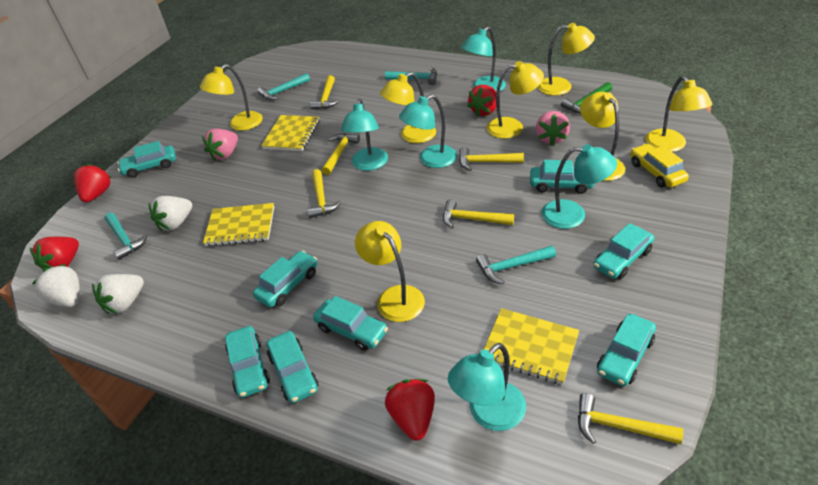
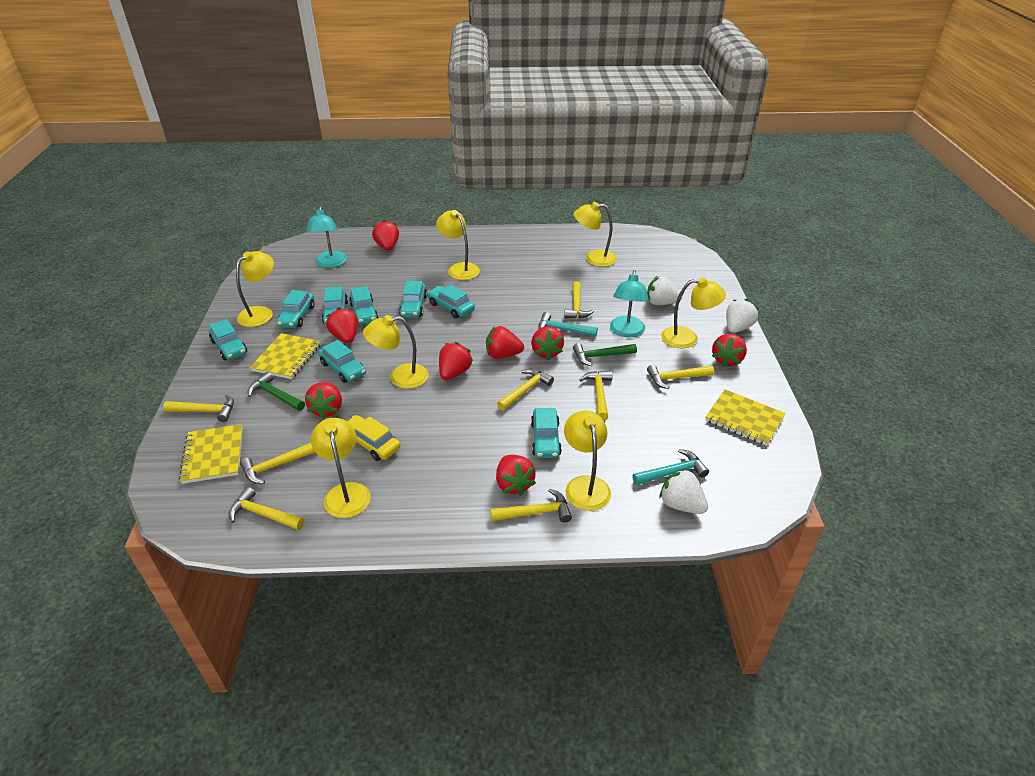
green hammer: 1 -> 2
pink strawberry: 2 -> 0
red strawberry: 4 -> 8
turquoise hammer: 4 -> 2
turquoise lamp: 5 -> 2
yellow hammer: 6 -> 8

